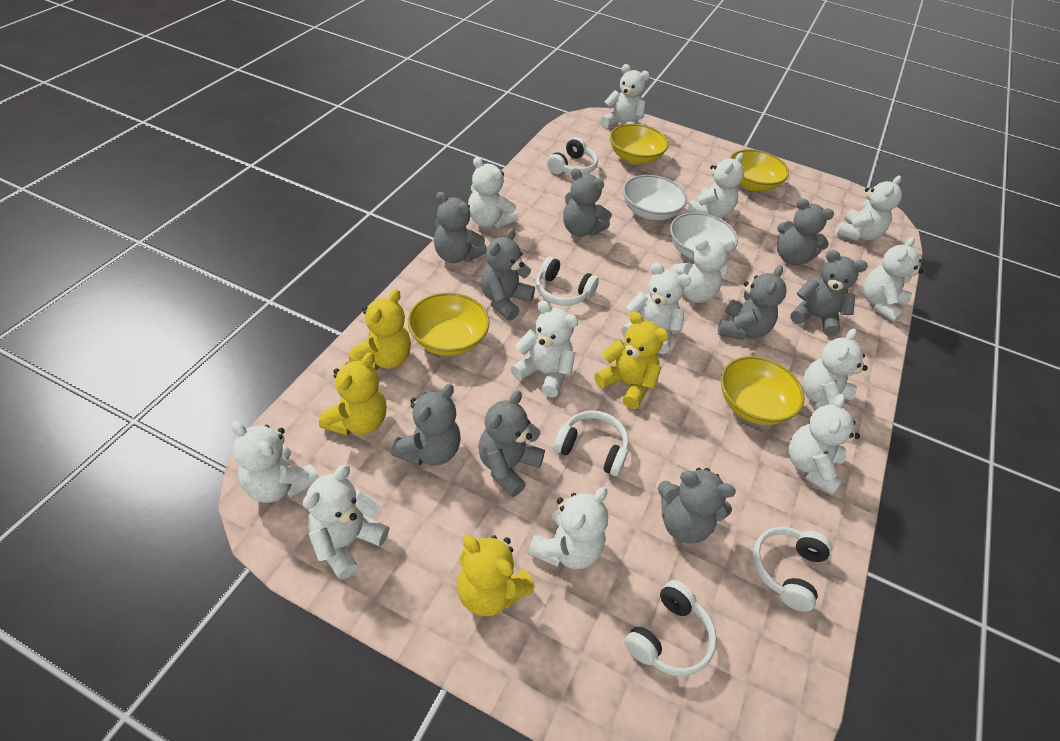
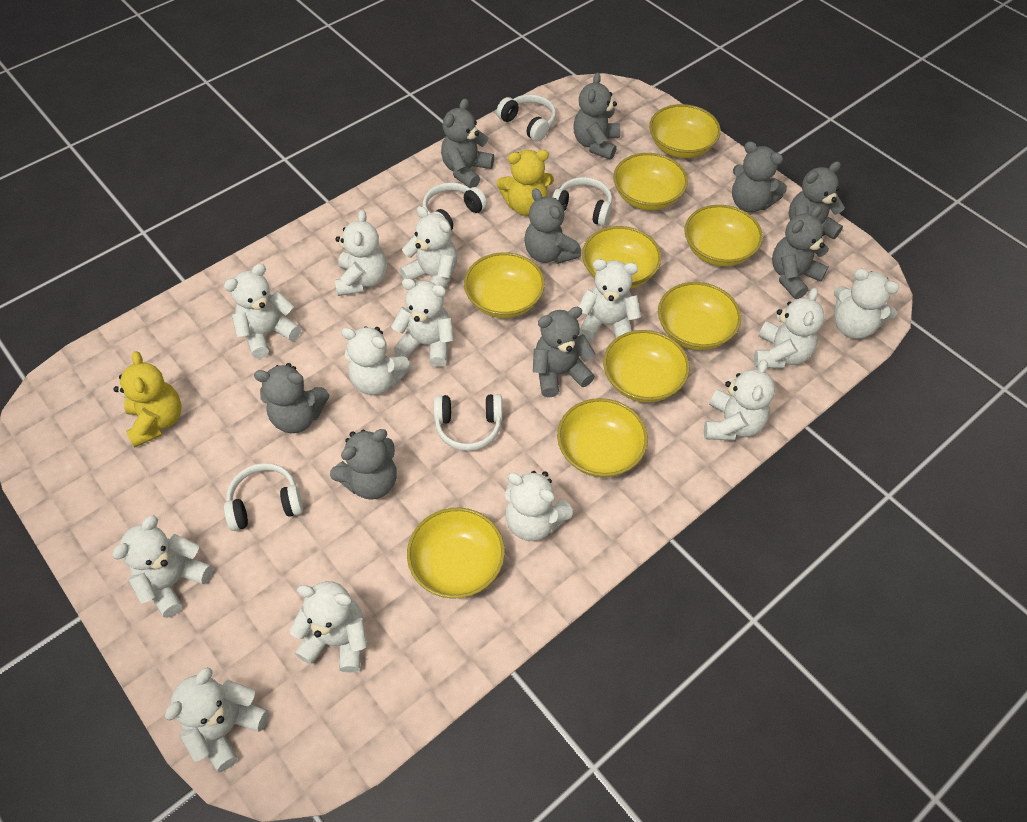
white bowl: 2 -> 0
yellow bowl: 4 -> 9
yellow teddy bear: 4 -> 2

